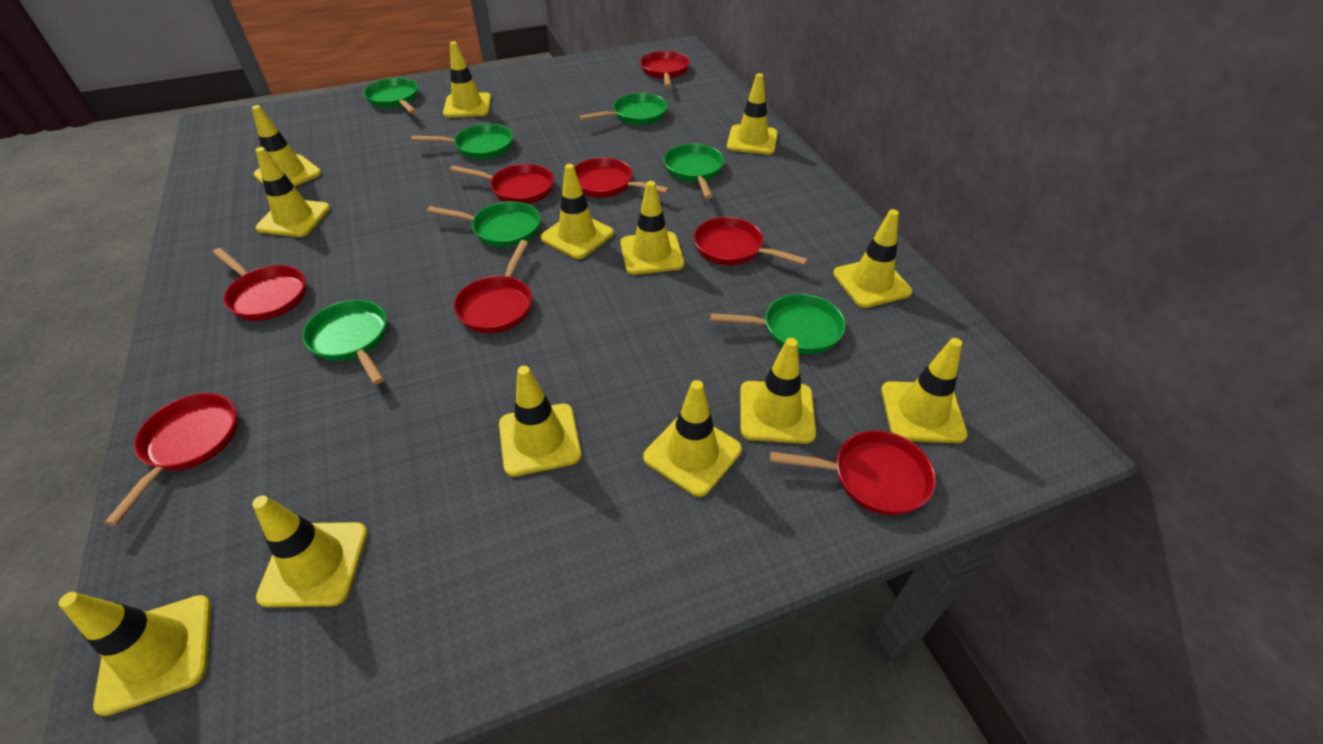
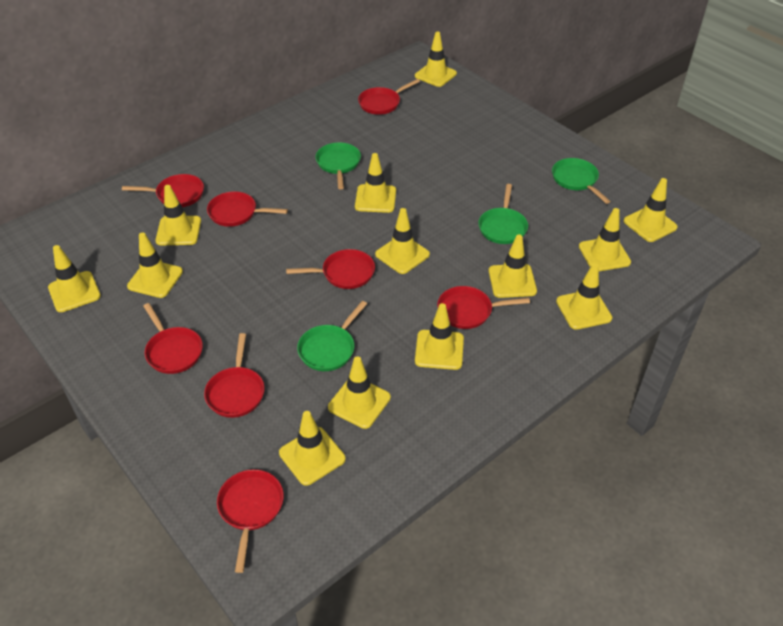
green pan: 7 -> 4

